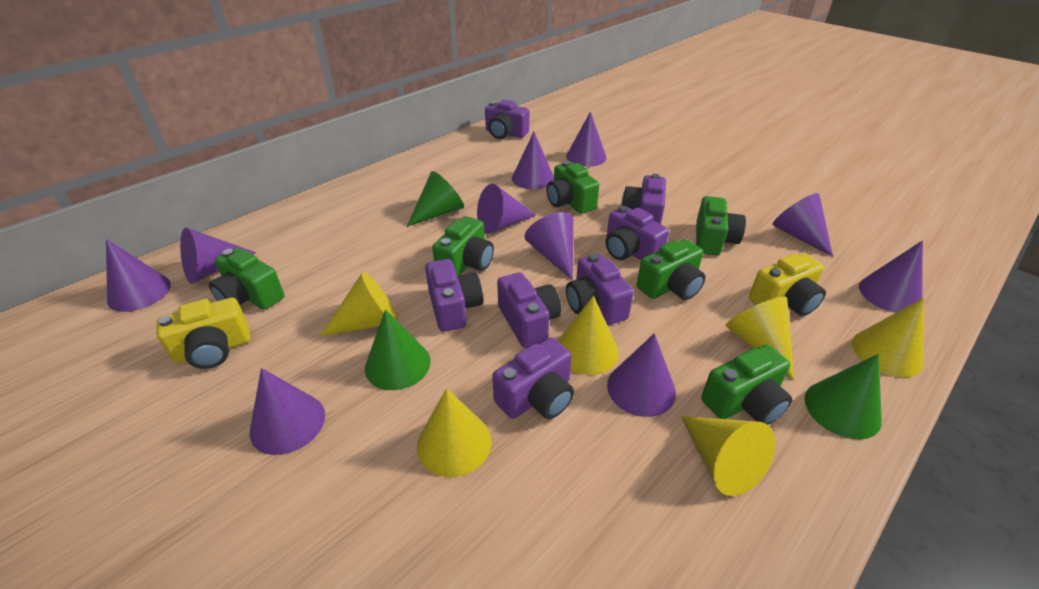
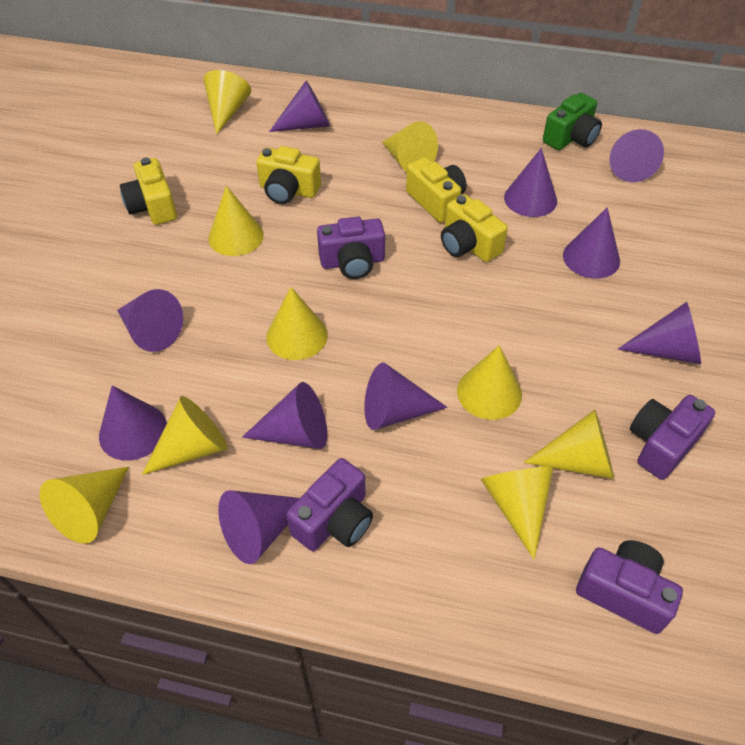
green camera: 6 -> 1
green cone: 3 -> 0
purple camera: 7 -> 4
yellow camera: 2 -> 4
yellow cone: 6 -> 9

